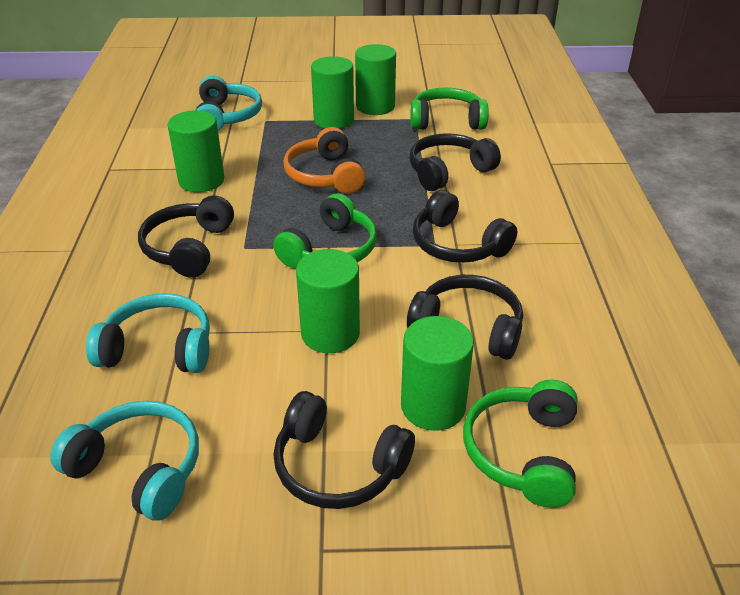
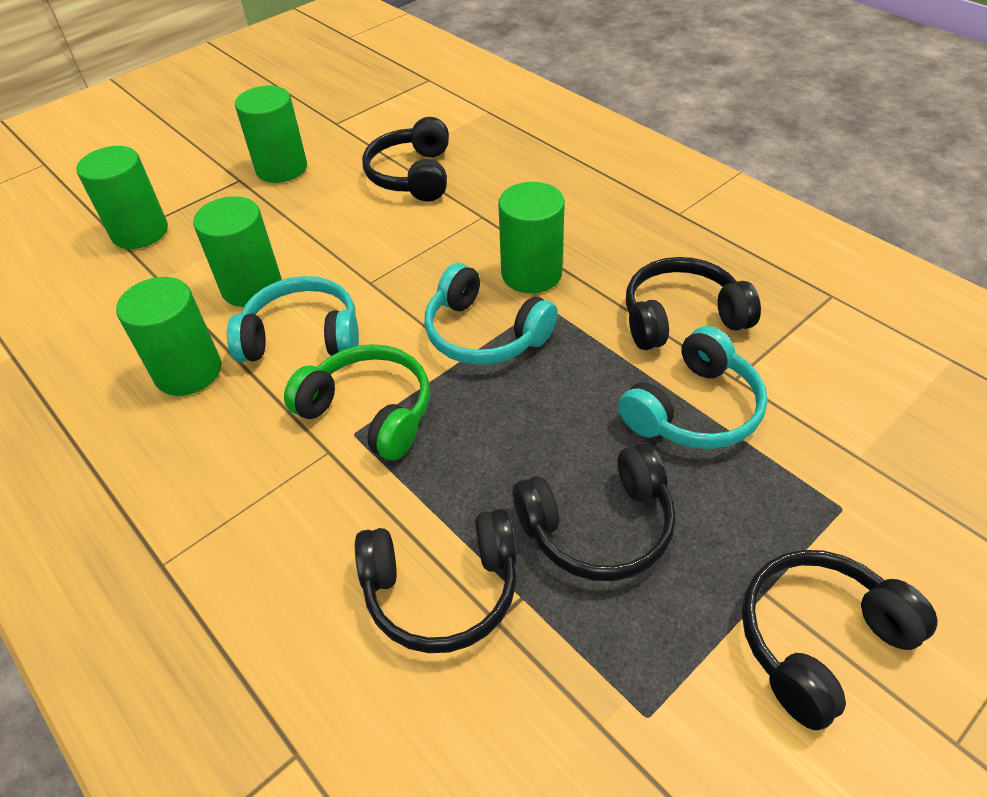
green headphones: 3 -> 1
orange headphones: 1 -> 0

